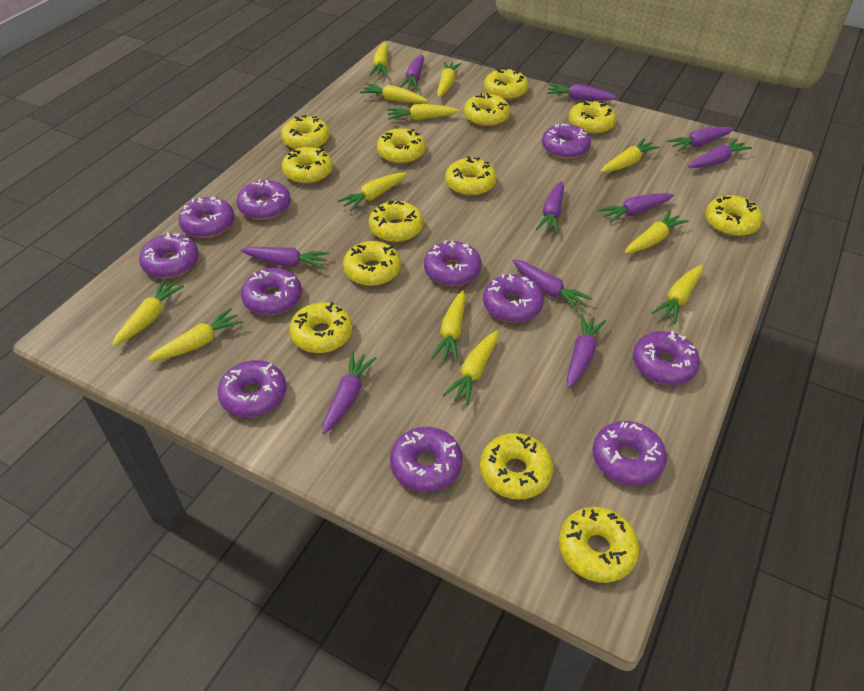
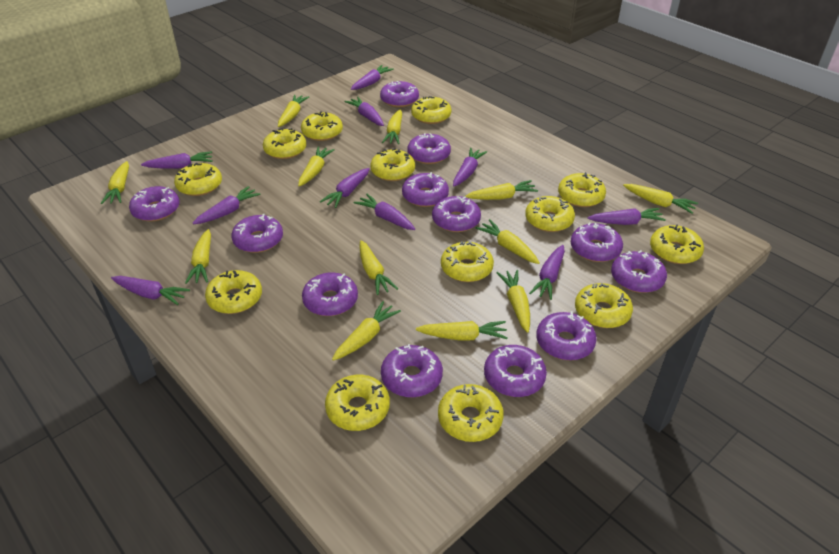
purple donut: 11 -> 12

